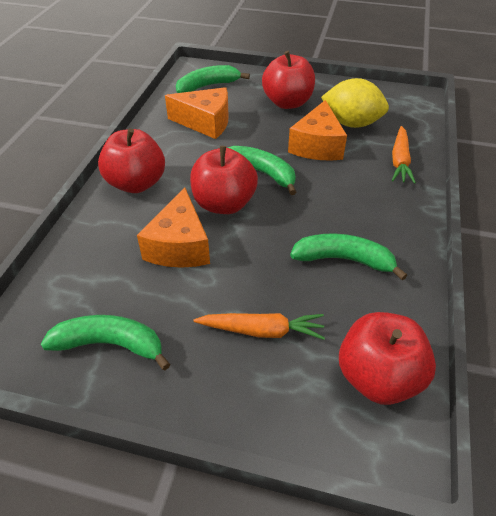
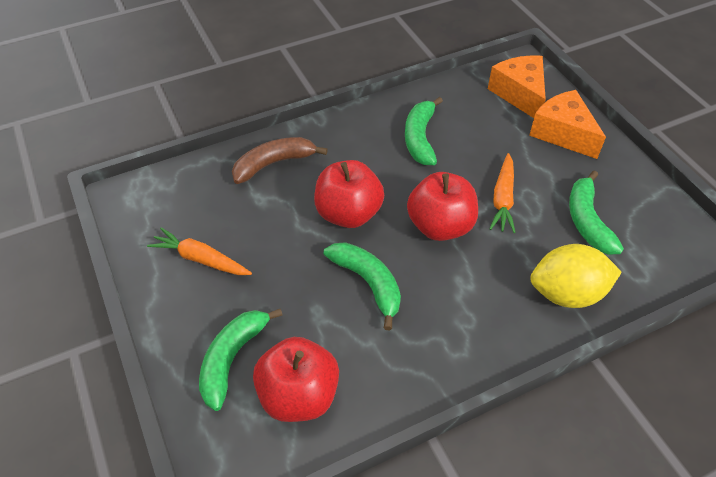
brown banana: 0 -> 1
orange cheese: 3 -> 2
red apple: 4 -> 3

